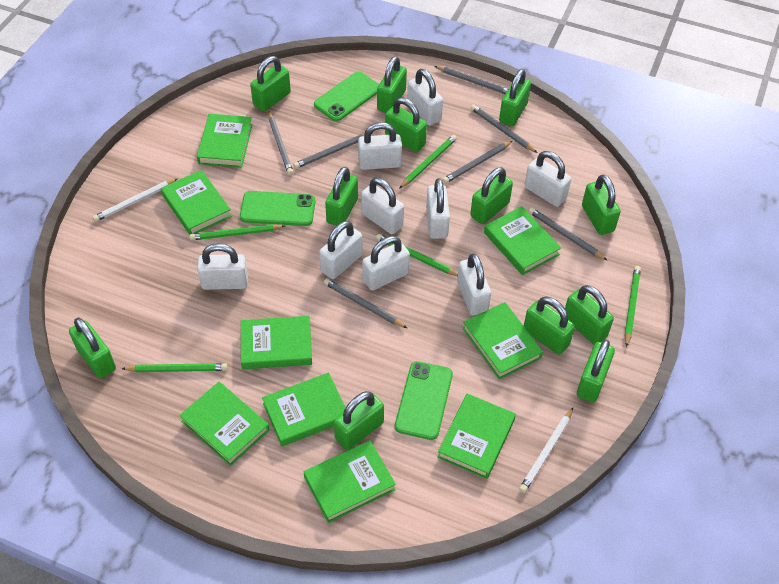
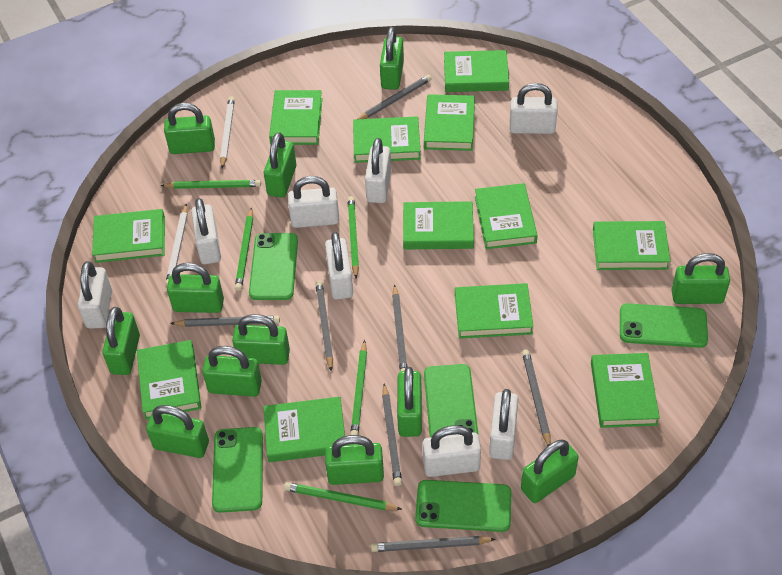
green book: 9 -> 12
green phone: 3 -> 5
white padlock: 9 -> 8

